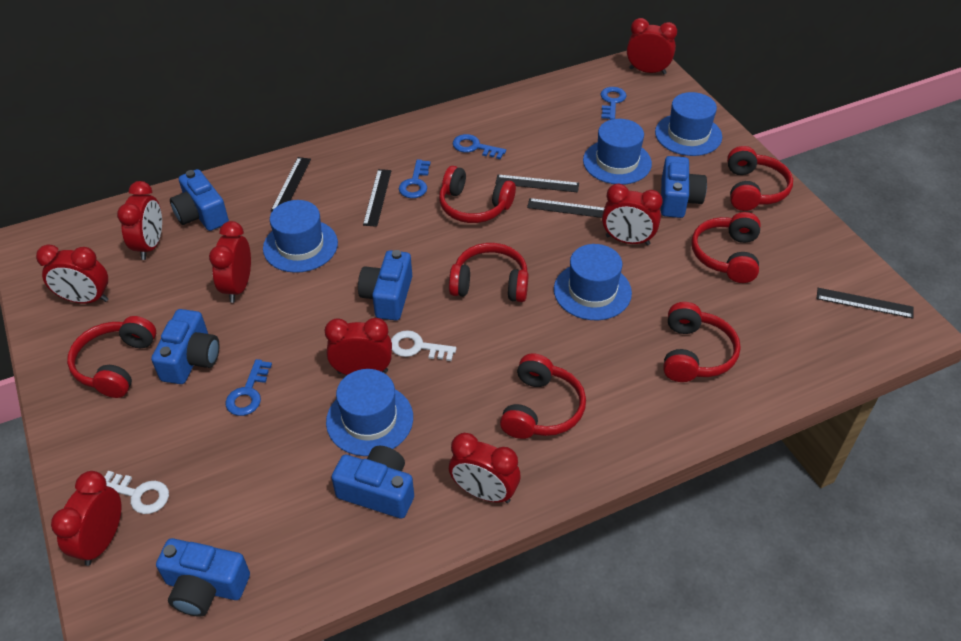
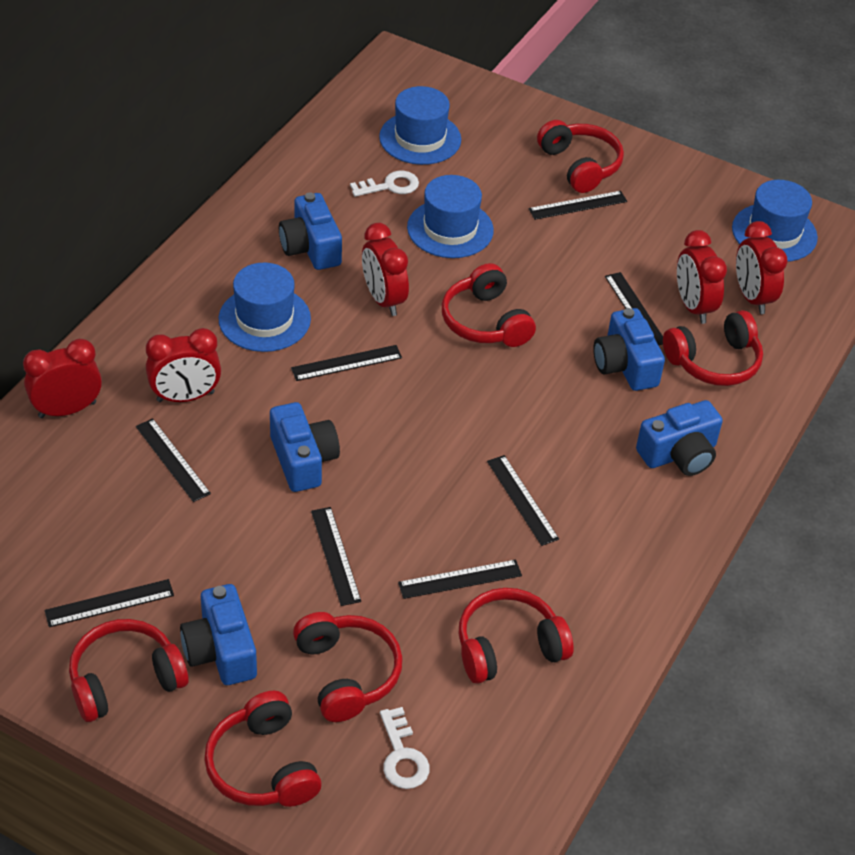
black ruler: 5 -> 8
blue camera: 6 -> 5
blue hat: 5 -> 4
blue key: 4 -> 0
red clock: 8 -> 5

